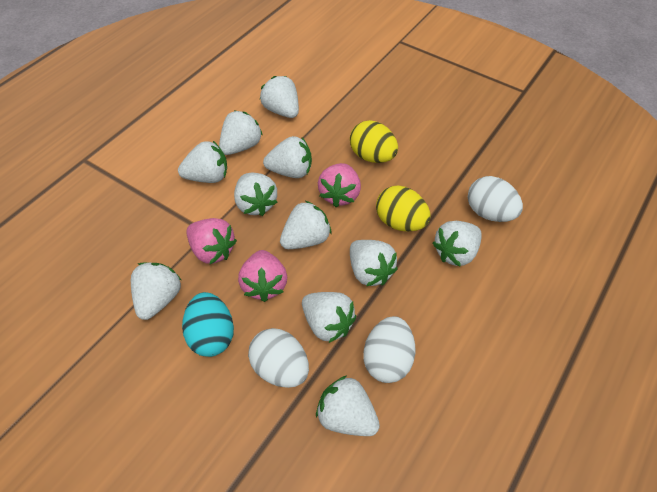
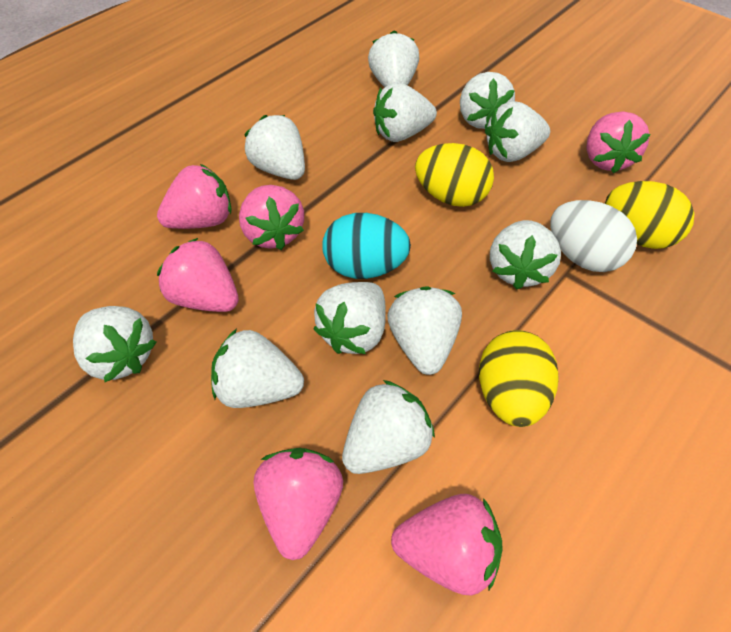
pink strawberry: 3 -> 6
white egg: 3 -> 1
yellow egg: 2 -> 3

